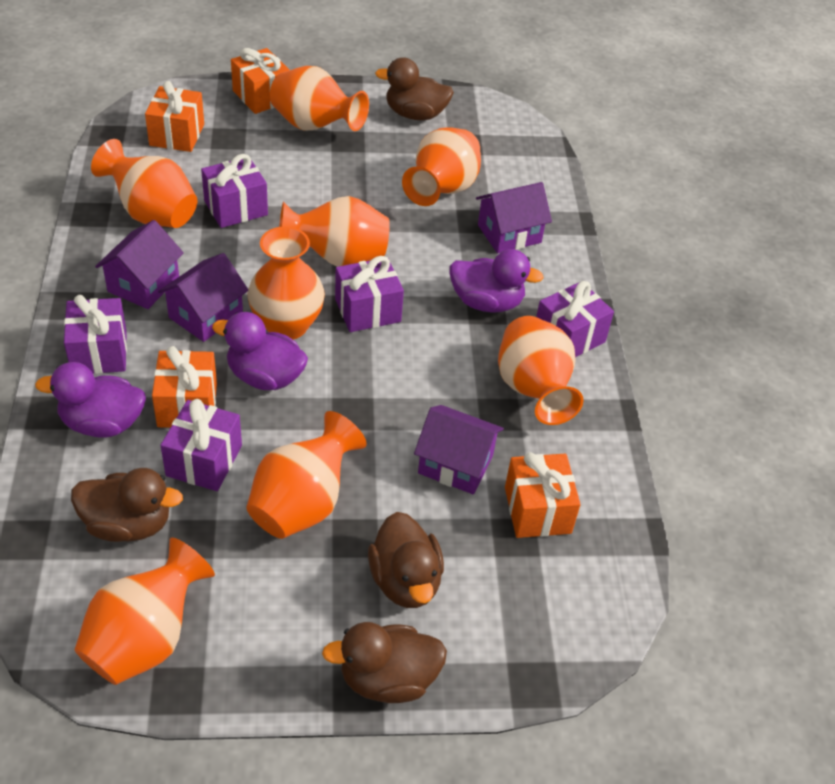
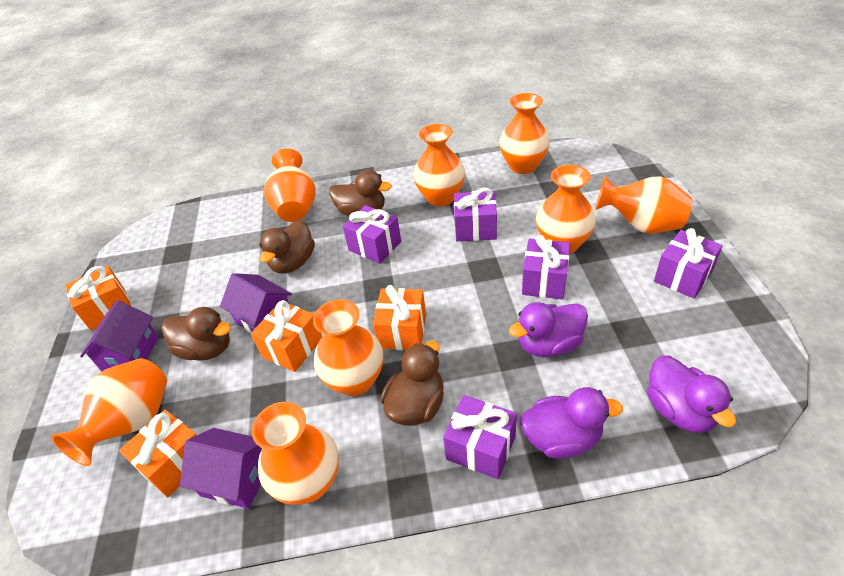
purple house: 4 -> 3

